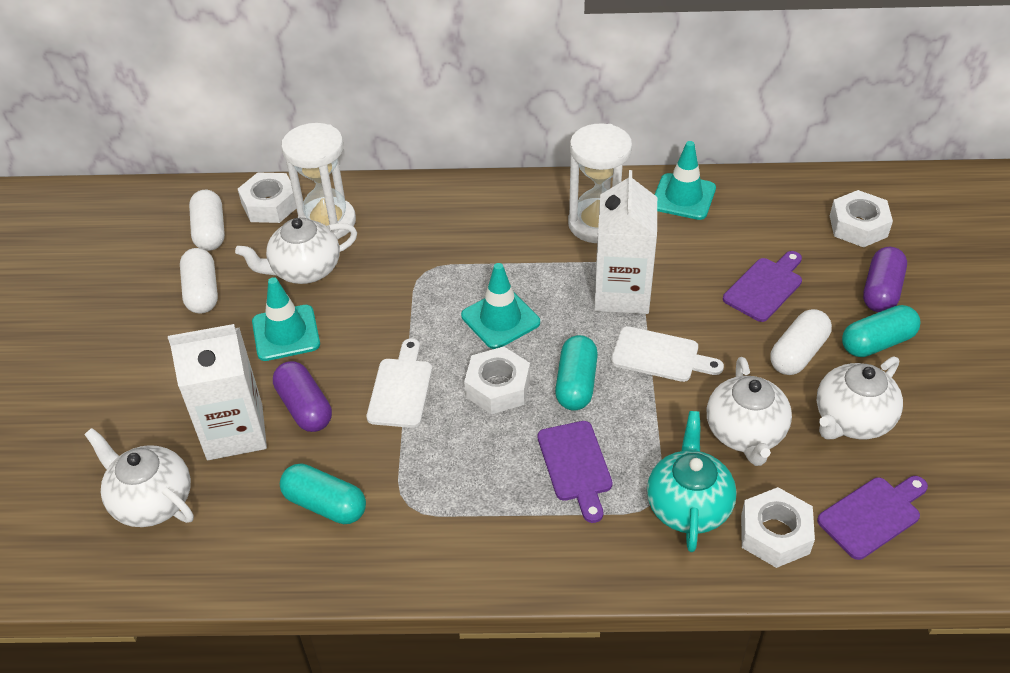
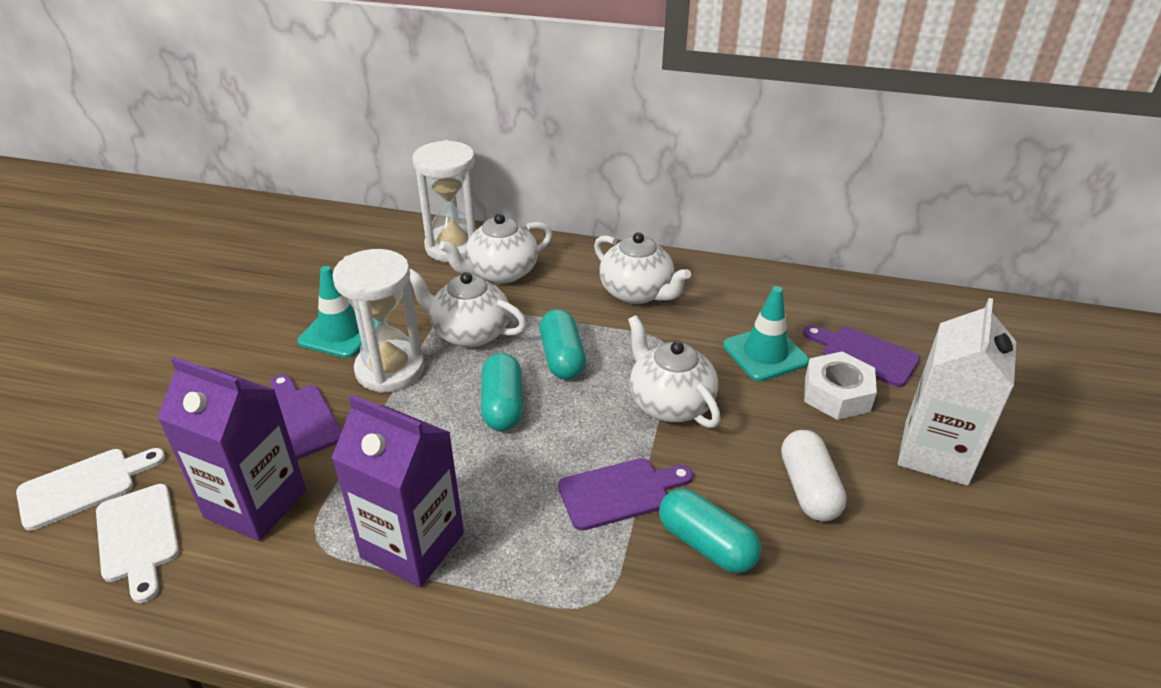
purple capsule: 2 -> 0
purple carton: 0 -> 2
turquoise teapot: 1 -> 0
turquoise traffic cone: 3 -> 2
white capsule: 3 -> 1
white carton: 2 -> 1
white nut: 4 -> 1

